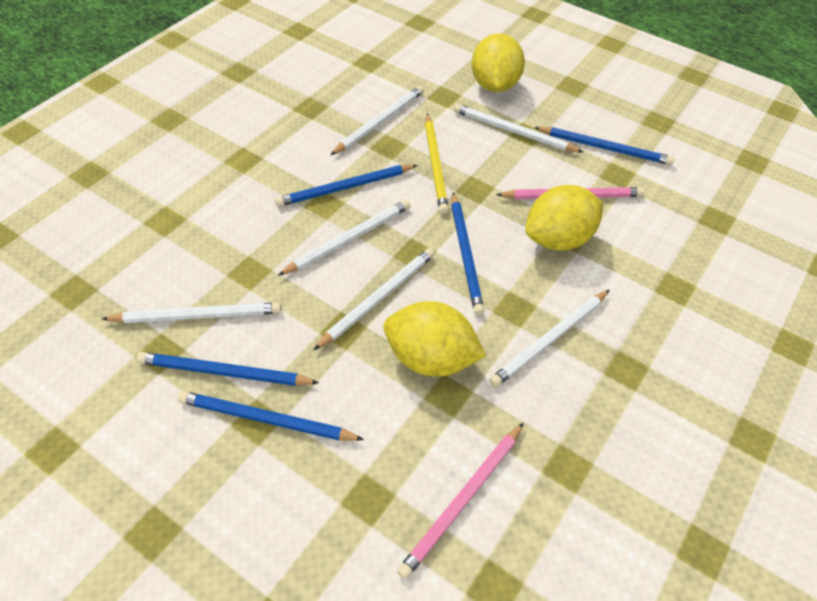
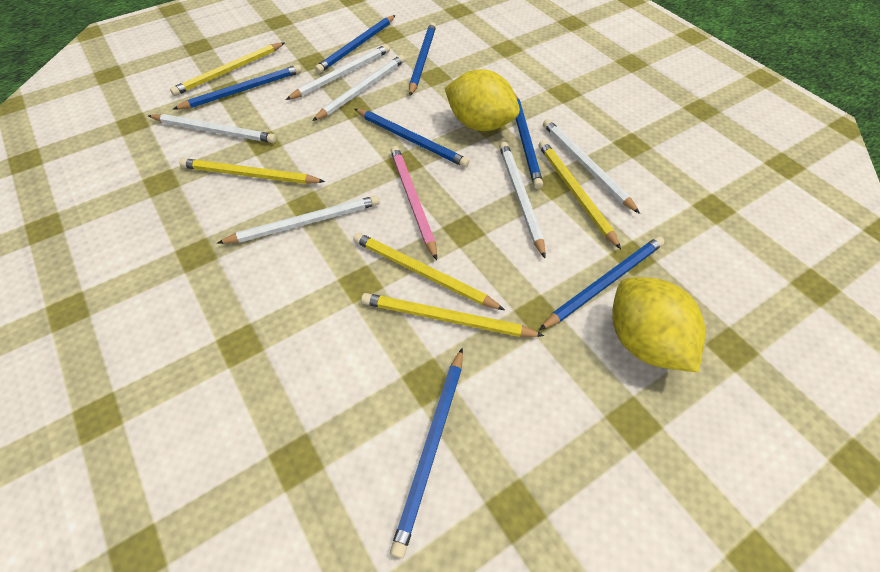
blue pencil: 5 -> 7
pink pencil: 2 -> 1
yellow lemon: 3 -> 2
yellow pencil: 1 -> 5

